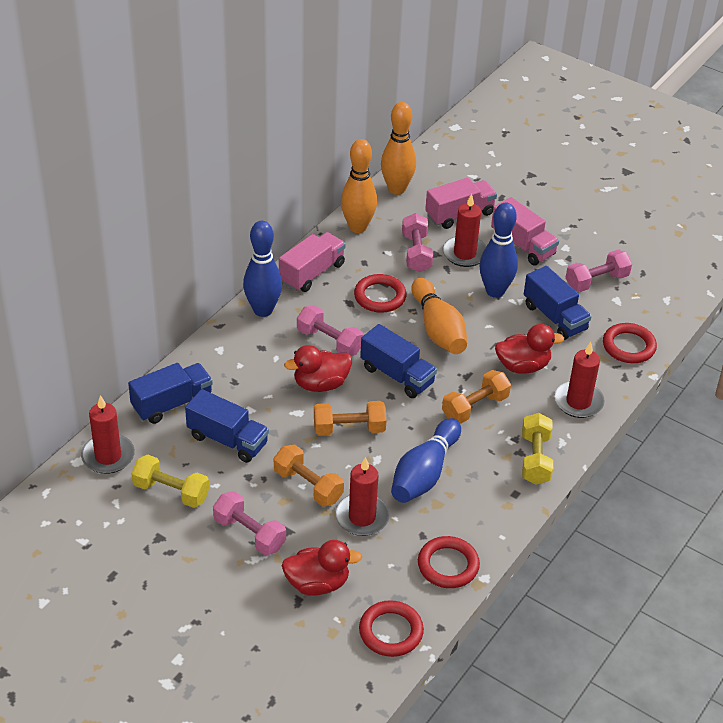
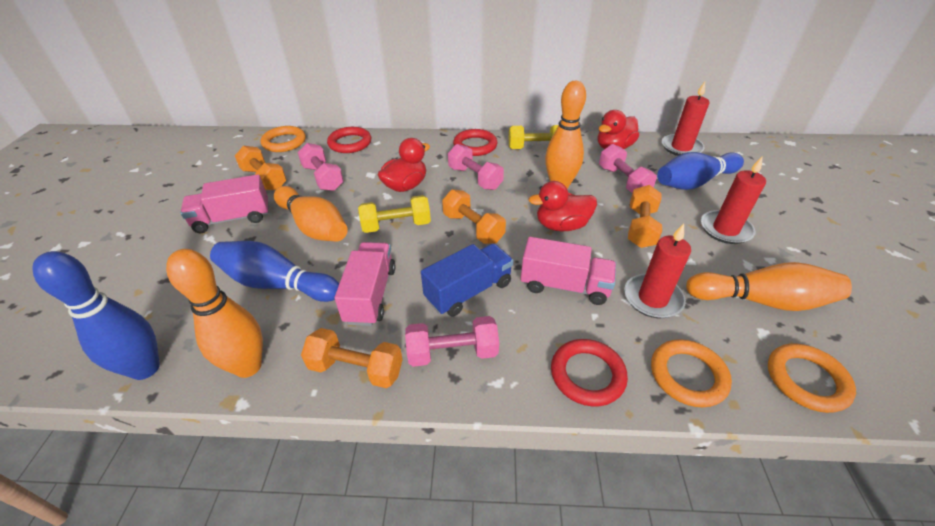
blue truck: 4 -> 1
orange bowling pin: 3 -> 4
orange dumbbell: 3 -> 4
orange ring: 0 -> 3
red candle: 4 -> 3
red ring: 4 -> 3

